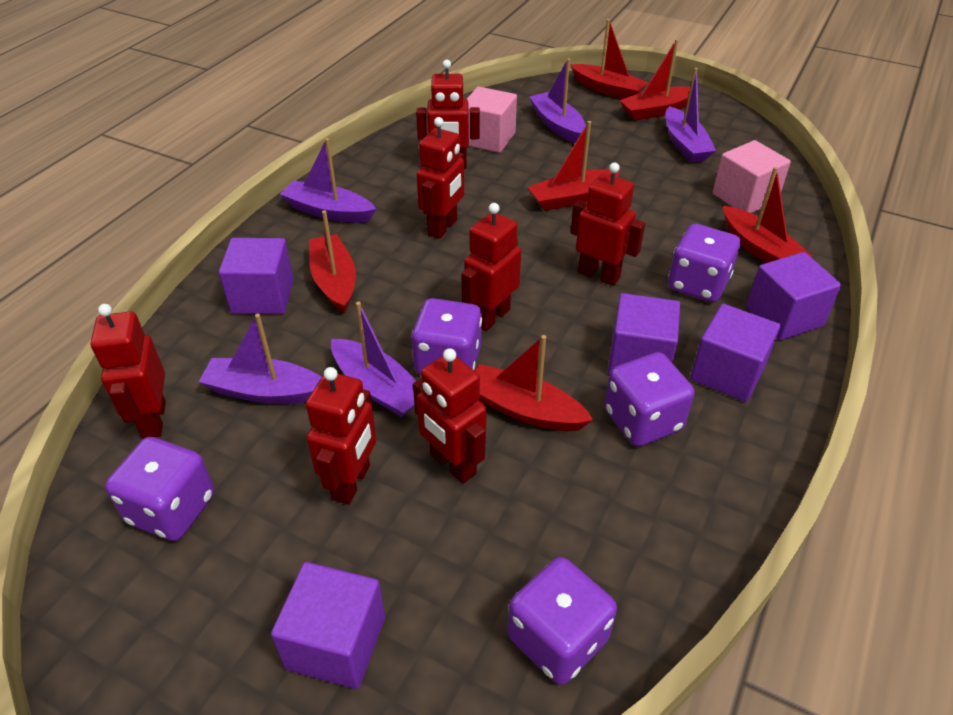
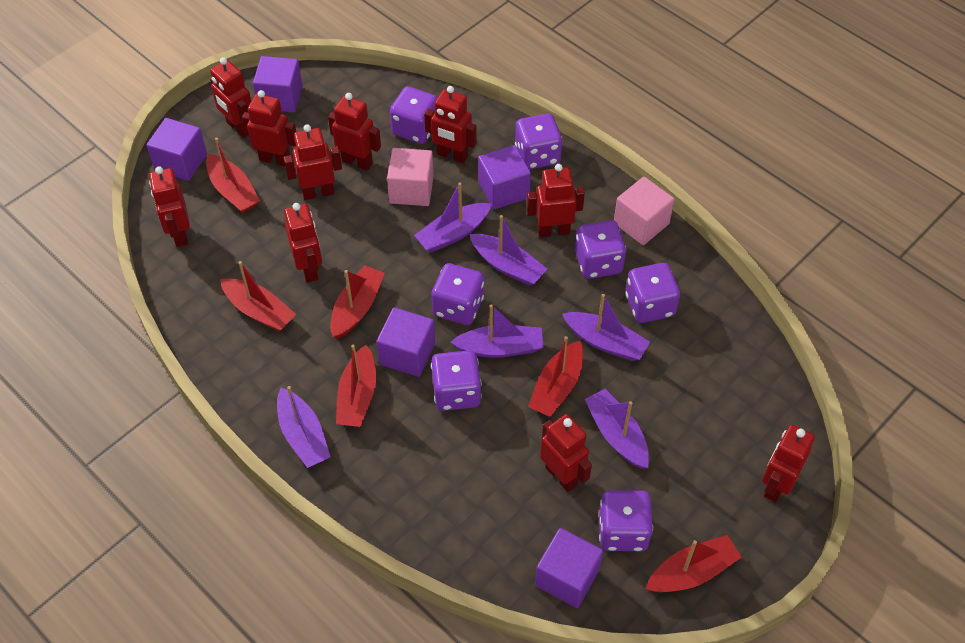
purple boat: 5 -> 6
purple dice: 5 -> 7
red robot: 7 -> 10

